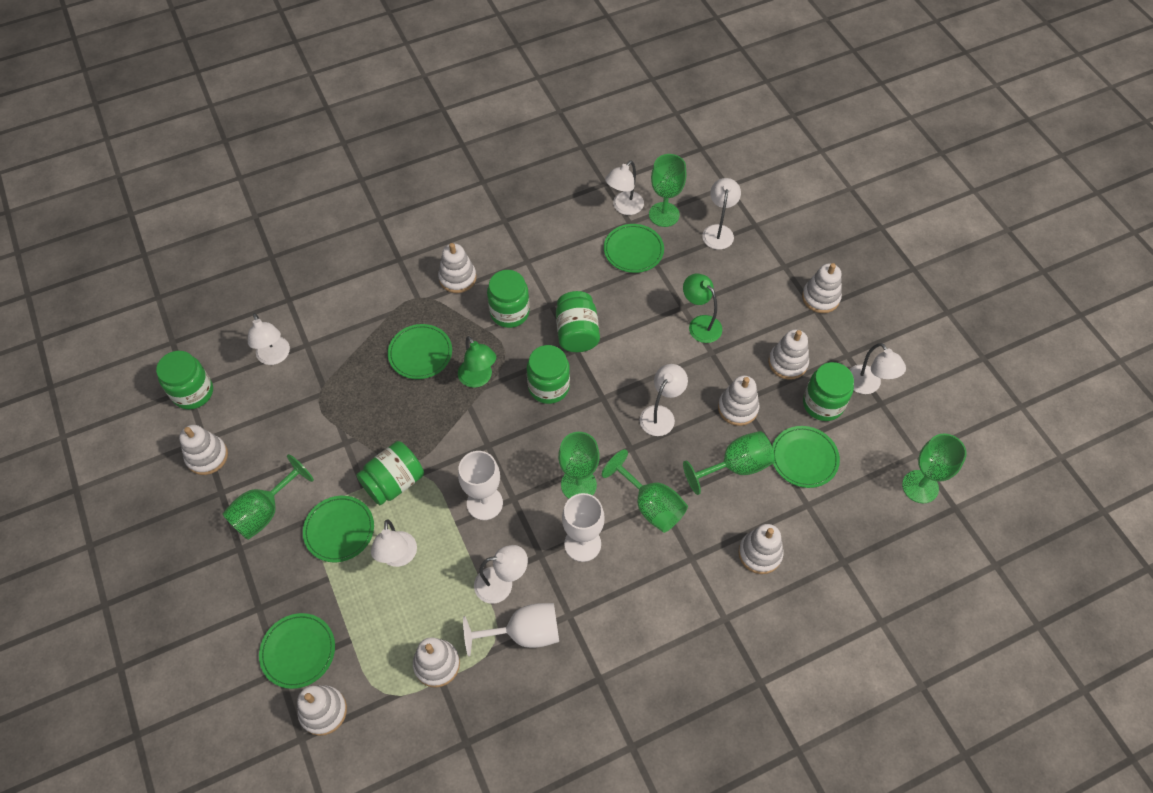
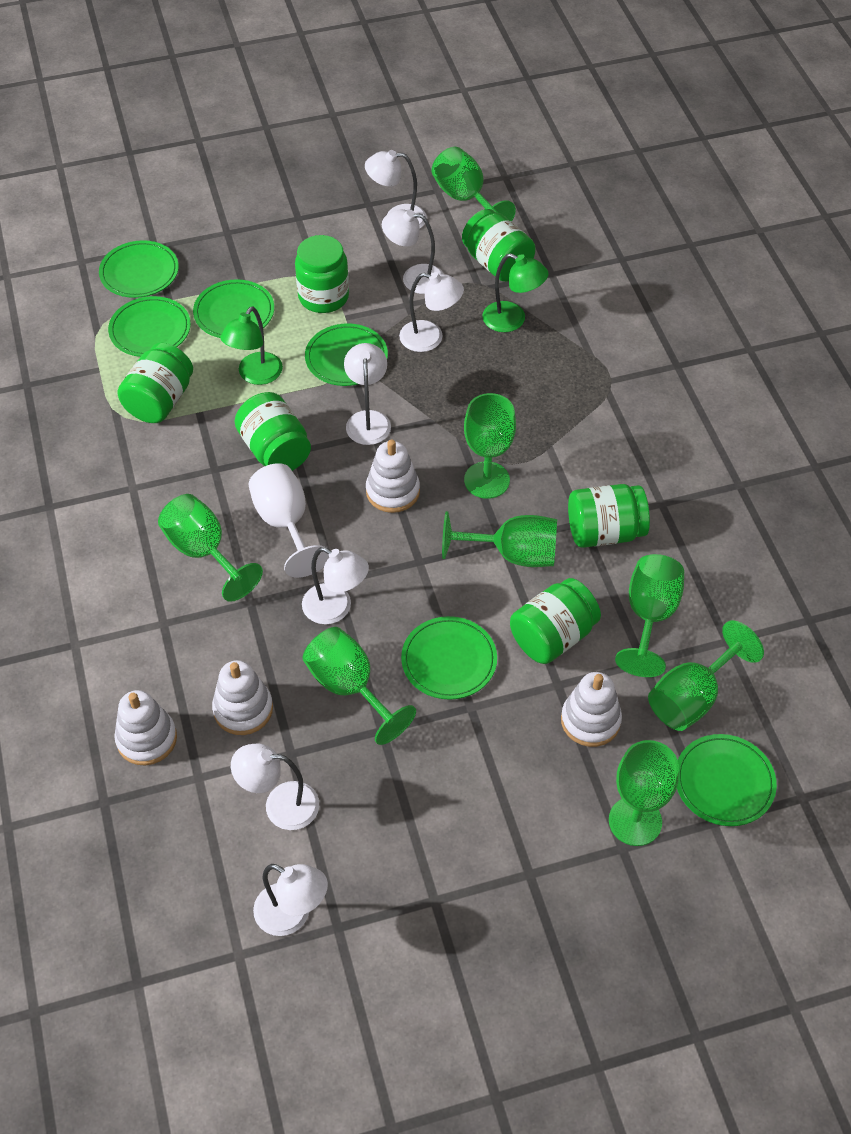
green goblet: 6 -> 8
green plate: 5 -> 6
white goblet: 3 -> 1
white stacking toy: 8 -> 4

